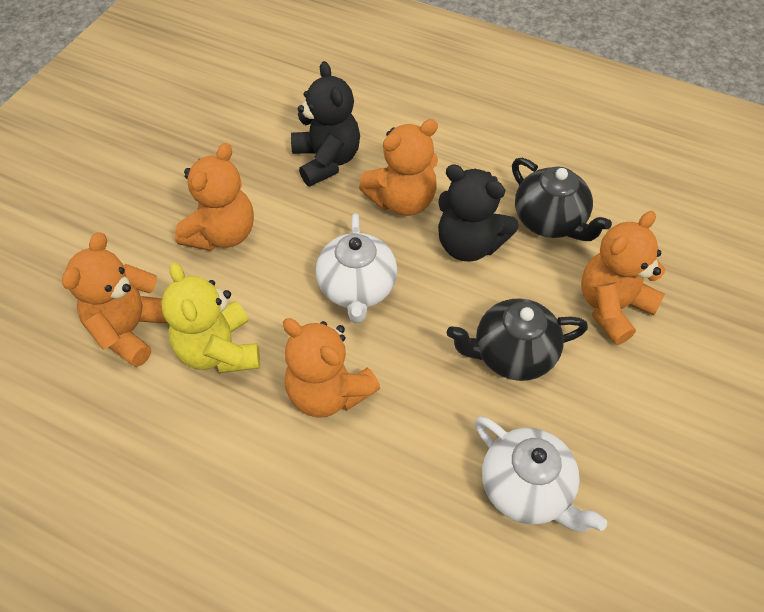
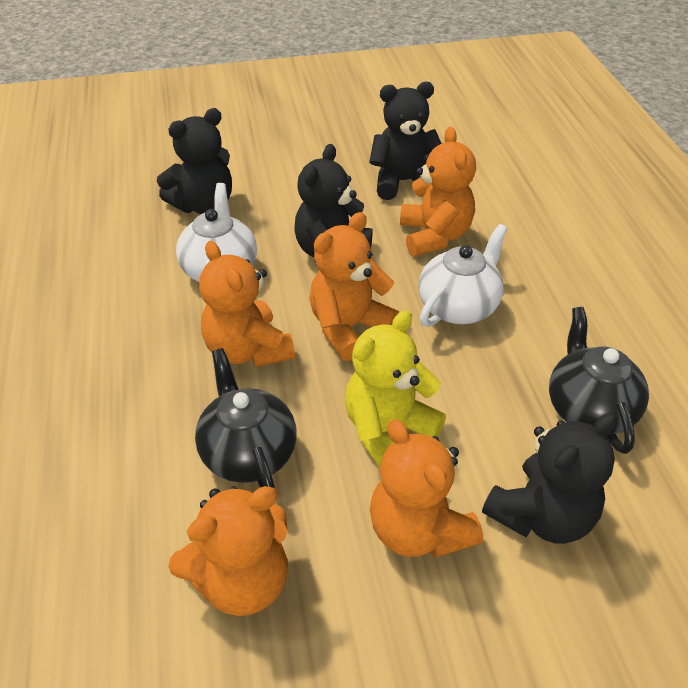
black teddy bear: 2 -> 4

